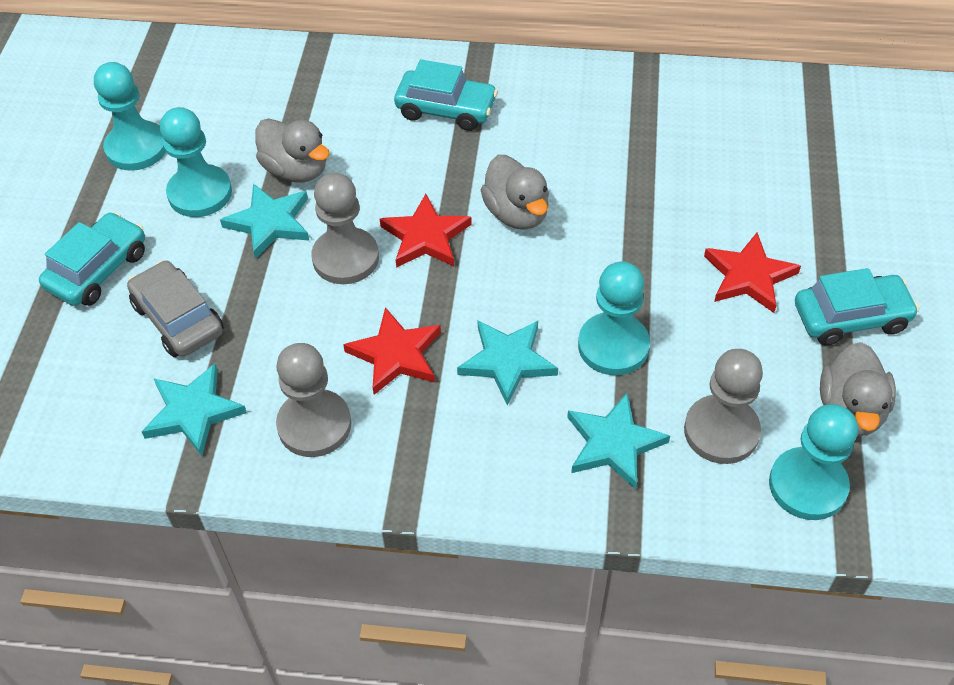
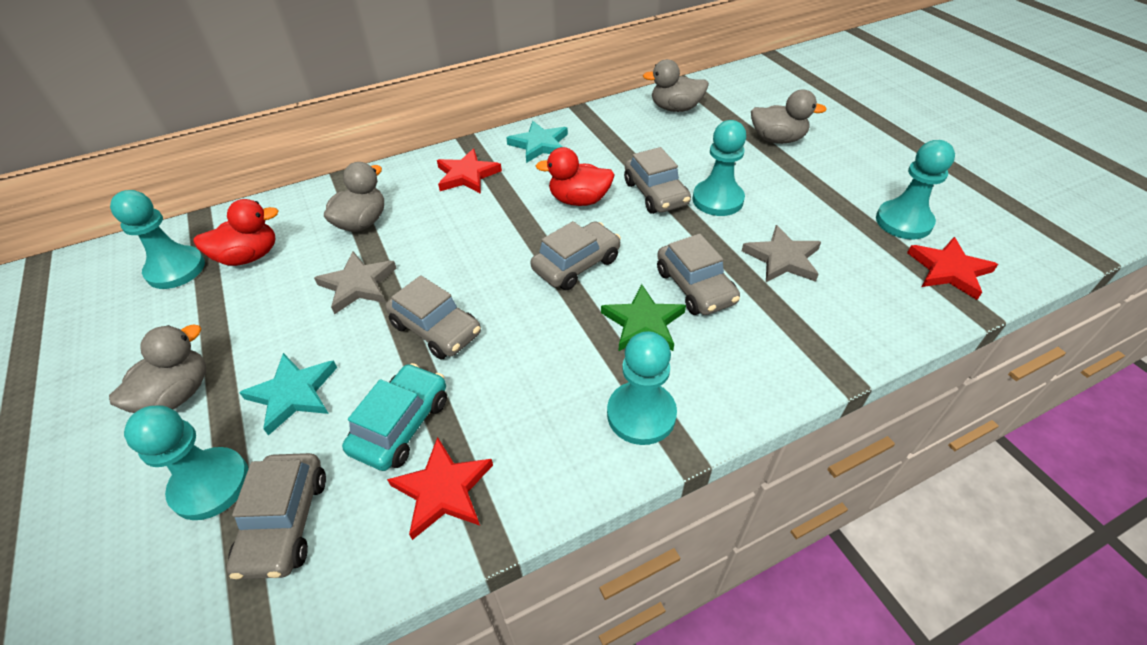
green star: 0 -> 1
grey car: 1 -> 5
grey duck: 3 -> 4
grey pawn: 3 -> 0
grey star: 0 -> 2
red duck: 0 -> 2
turquoise car: 3 -> 1
turquoise pawn: 4 -> 5
turquoise star: 4 -> 2

